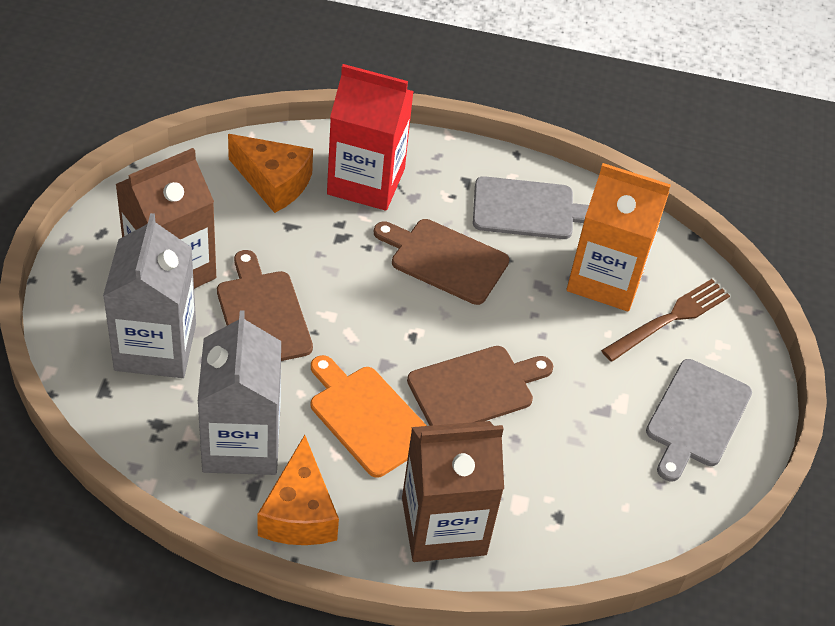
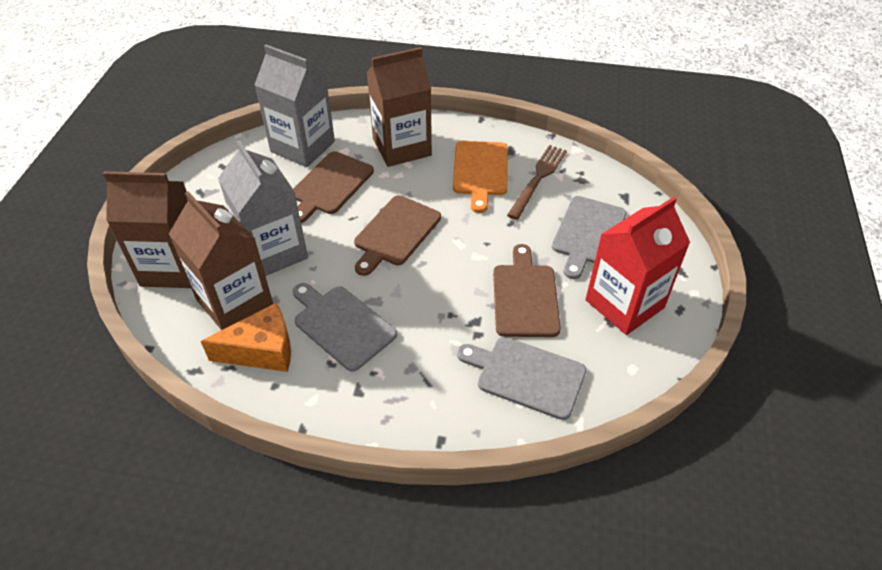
brown carton: 2 -> 3
grey cutting board: 2 -> 3
orange carton: 1 -> 0
orange cheese: 2 -> 1

